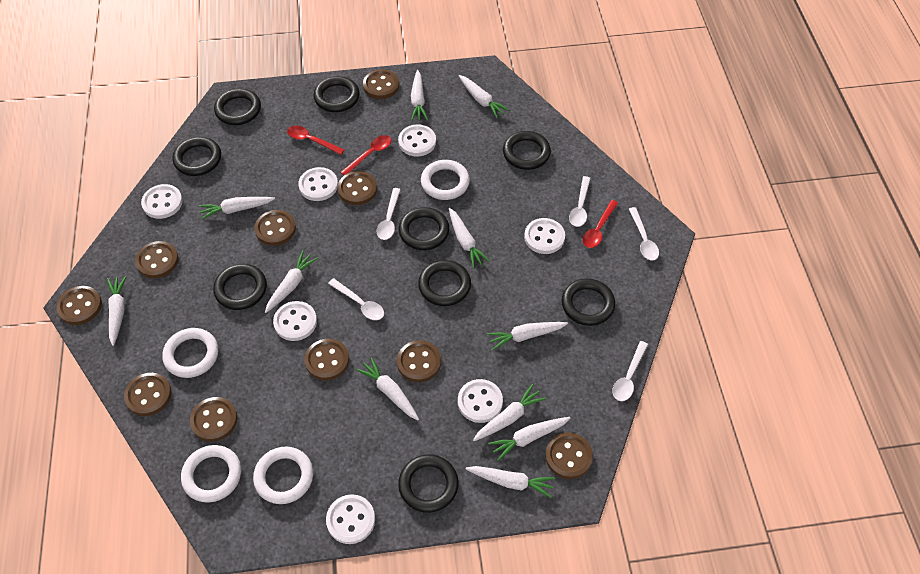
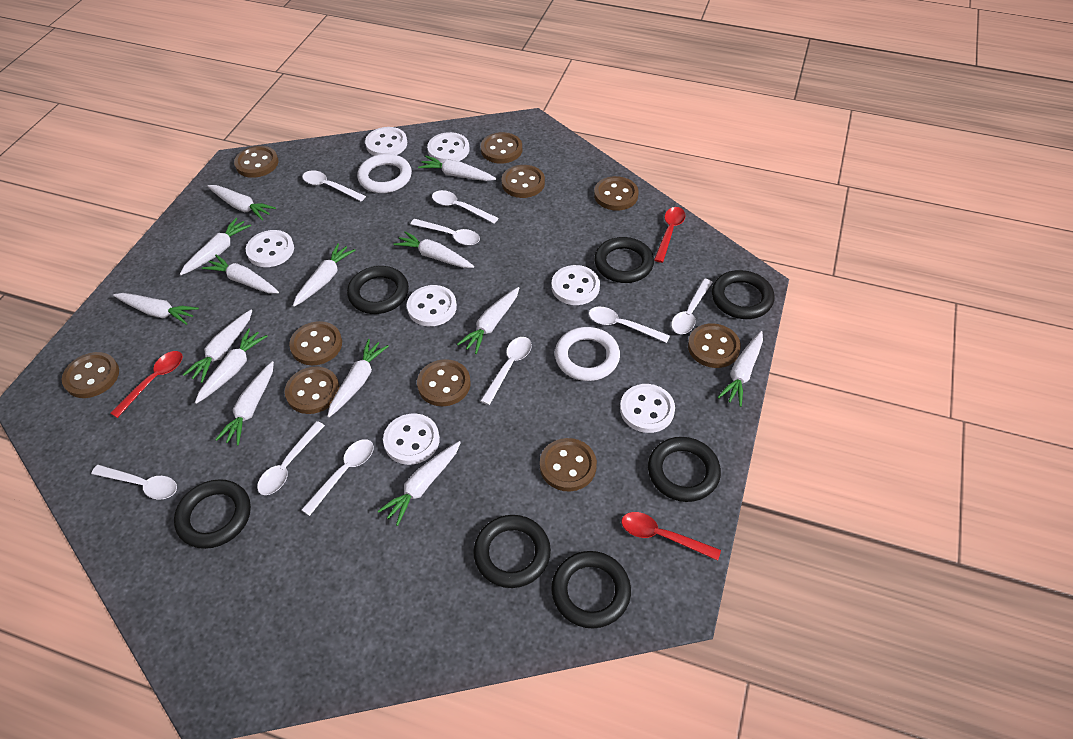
black ring: 9 -> 7
white carrot: 11 -> 14
white ring: 4 -> 2
white spoon: 5 -> 9

